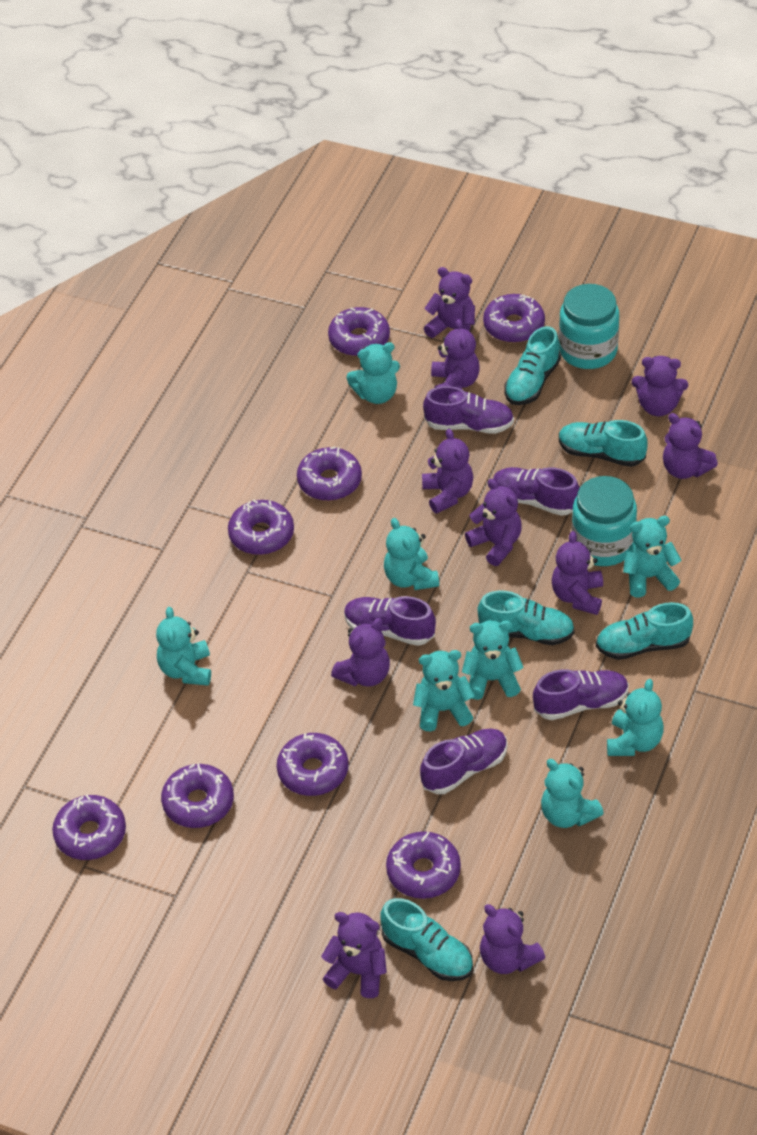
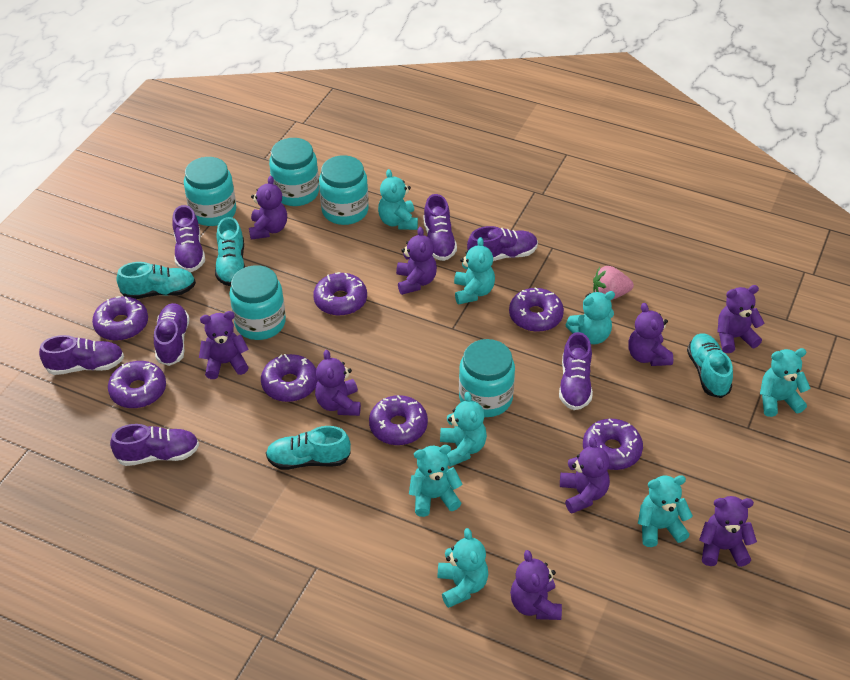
pink strawberry: 0 -> 1
purple donut: 8 -> 7
purple shoe: 5 -> 7
purple teddy bear: 10 -> 9
turquoise jar: 2 -> 5
turquoise shoe: 5 -> 4

